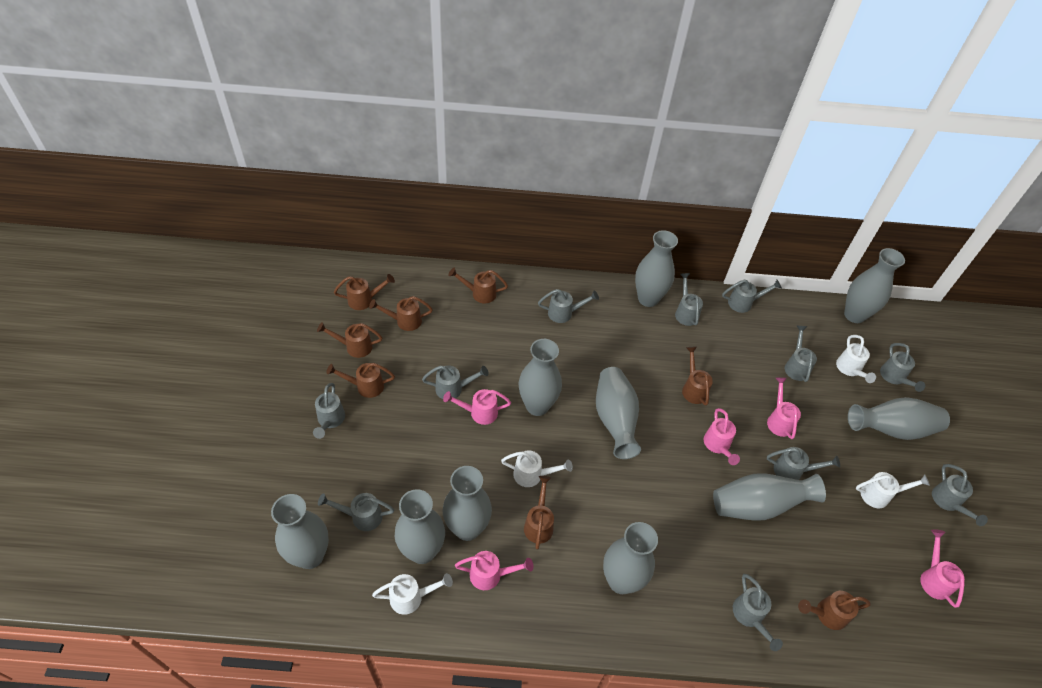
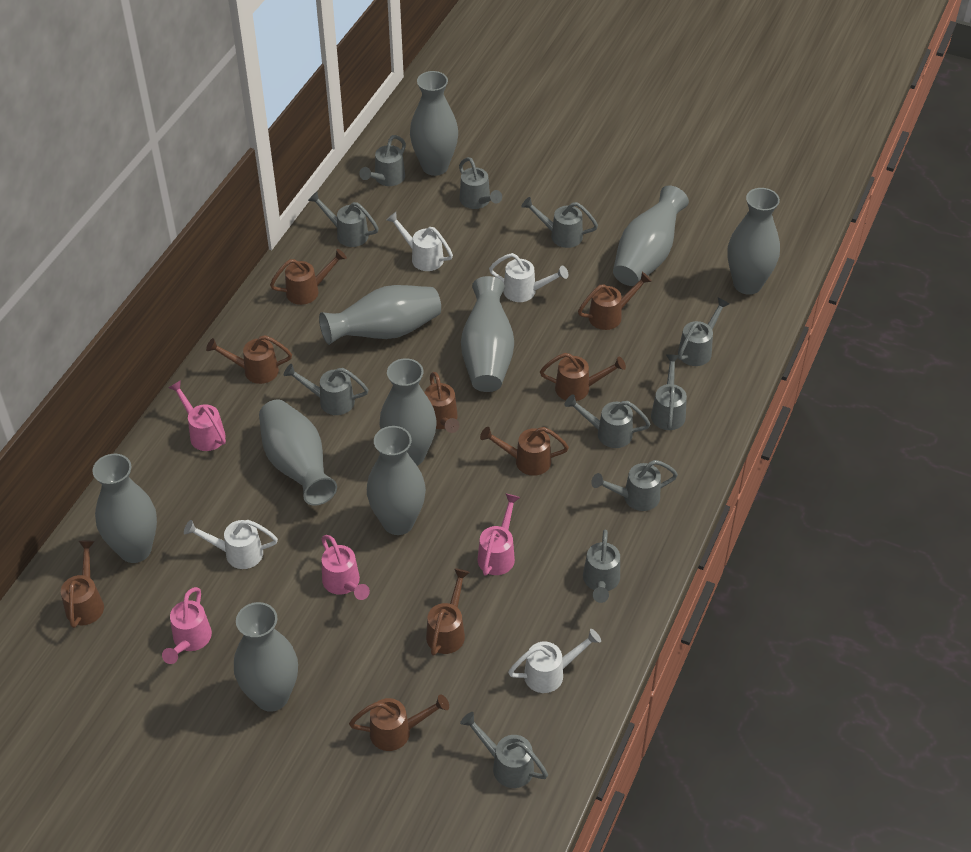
brown watering can: 8 -> 9
pink watering can: 5 -> 4

